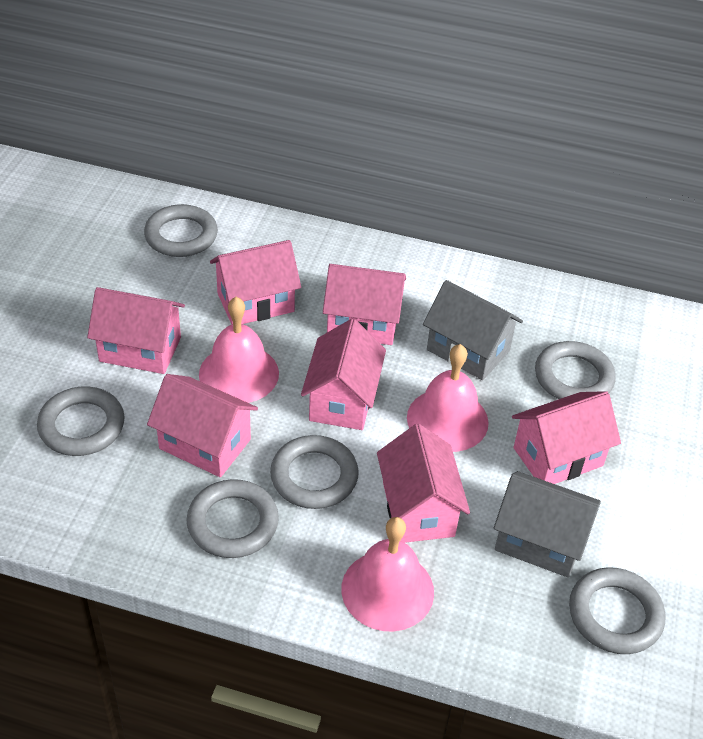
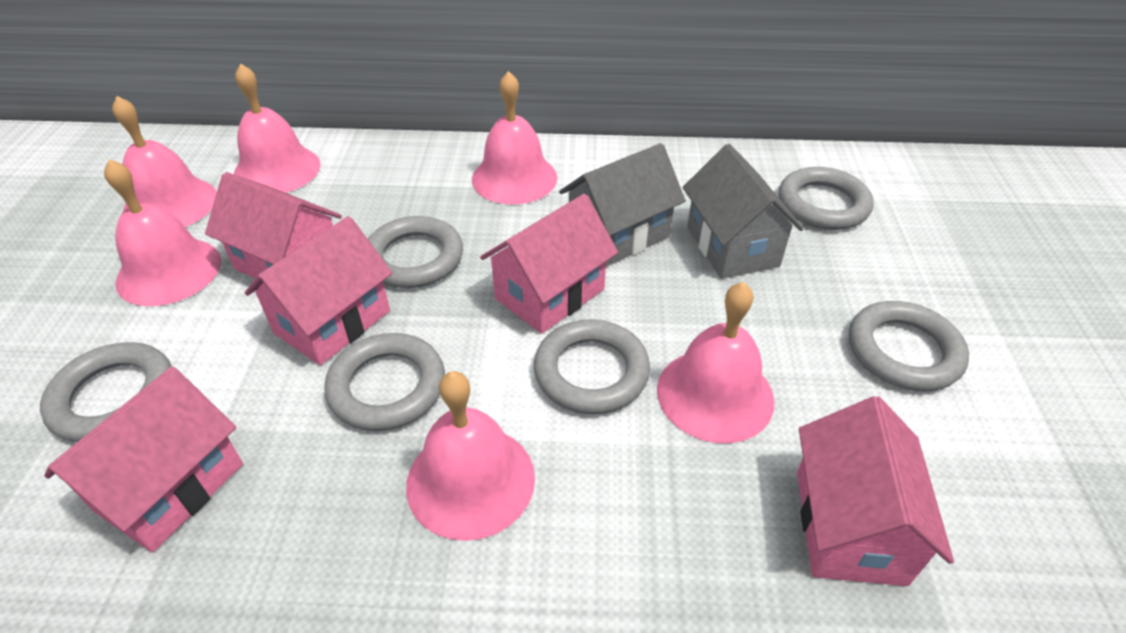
pink bell: 3 -> 6
pink house: 7 -> 5

